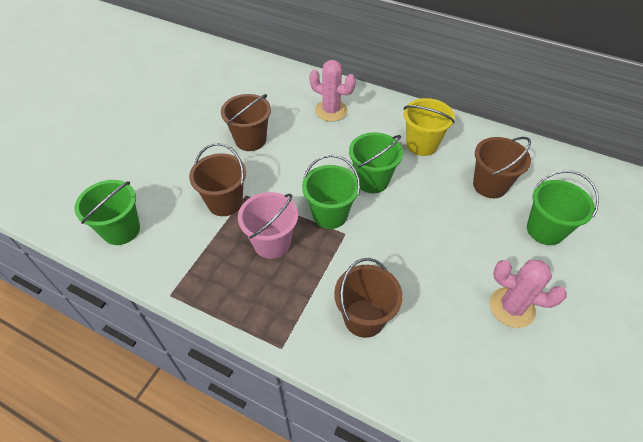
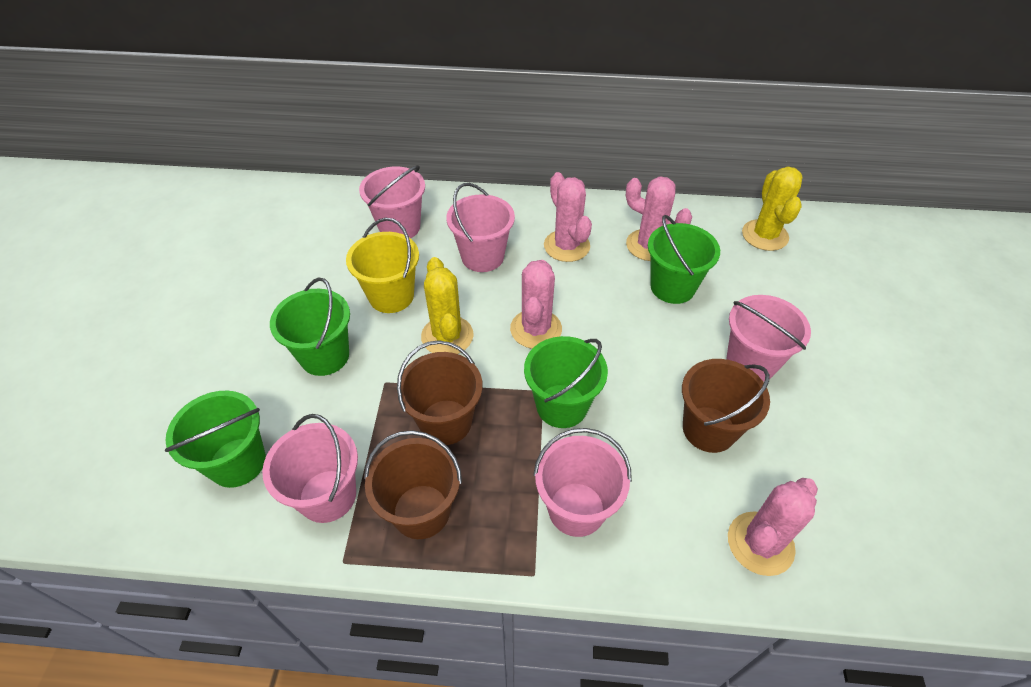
brown bucket: 4 -> 3
pink bucket: 1 -> 5
pink cactus: 2 -> 4
yellow cactus: 0 -> 2

